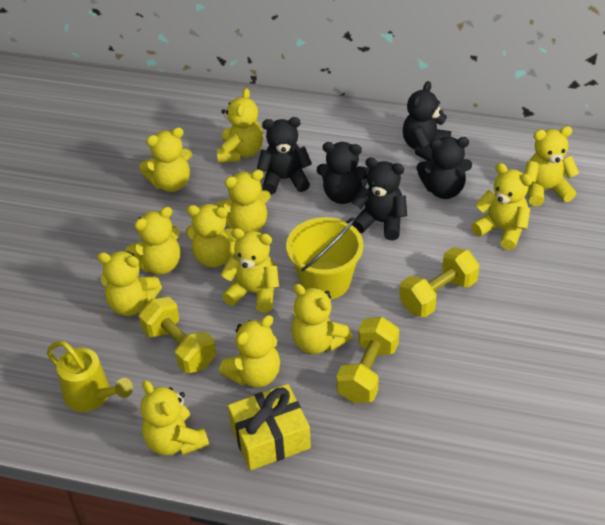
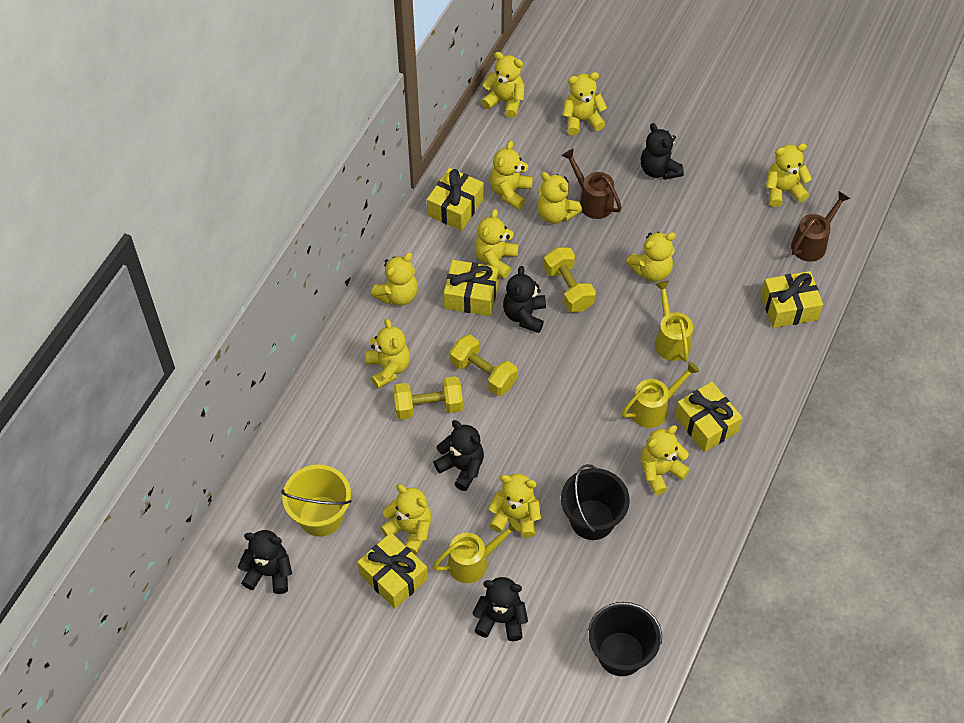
black bucket: 0 -> 2
brown watering can: 0 -> 2
yellow gift: 1 -> 5
yellow watering can: 1 -> 3

